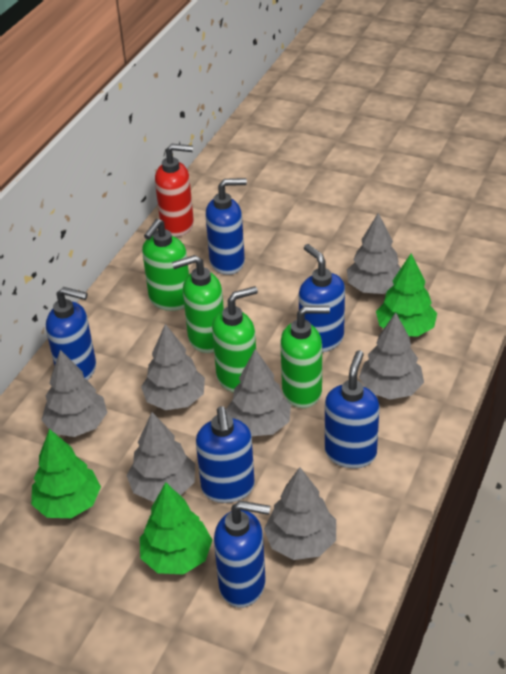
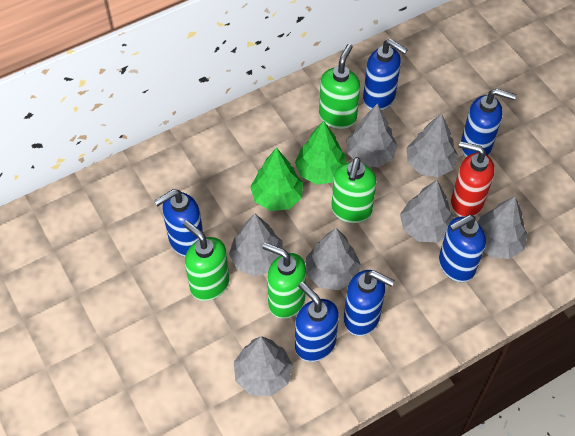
green tree: 3 -> 2

